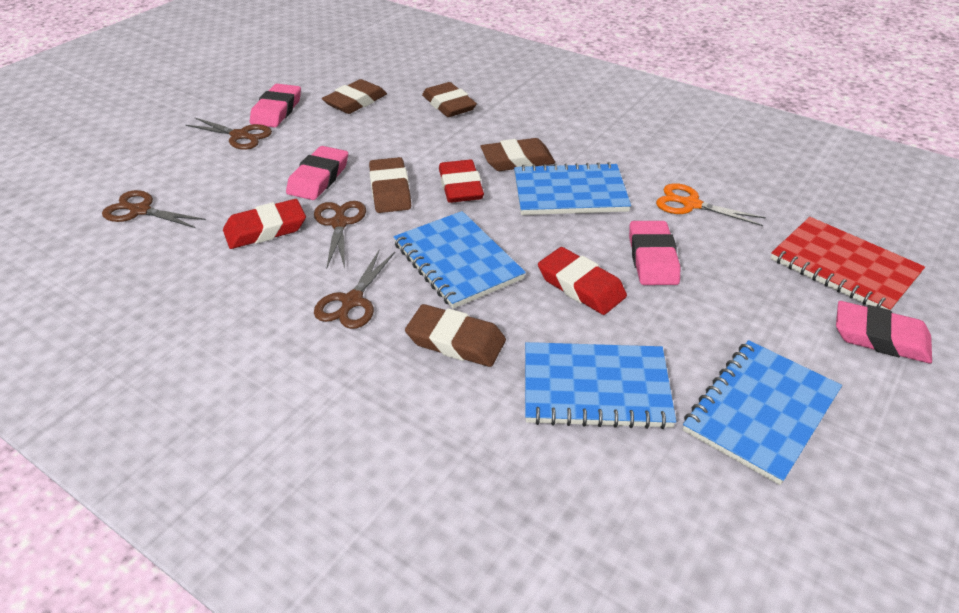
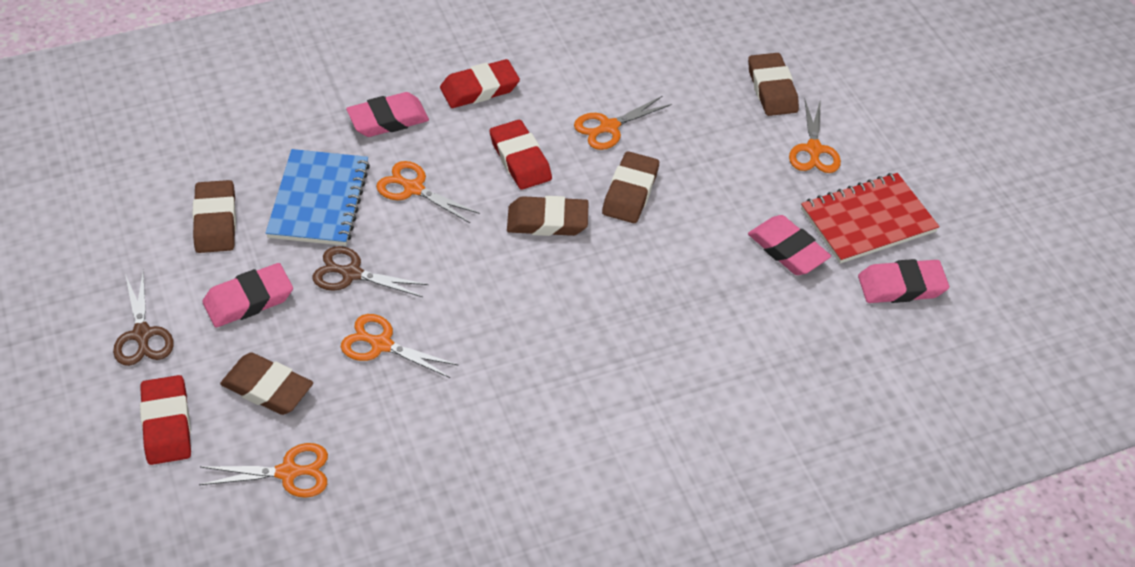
blue notebook: 4 -> 1
brown scissors: 4 -> 2
orange scissors: 1 -> 5

